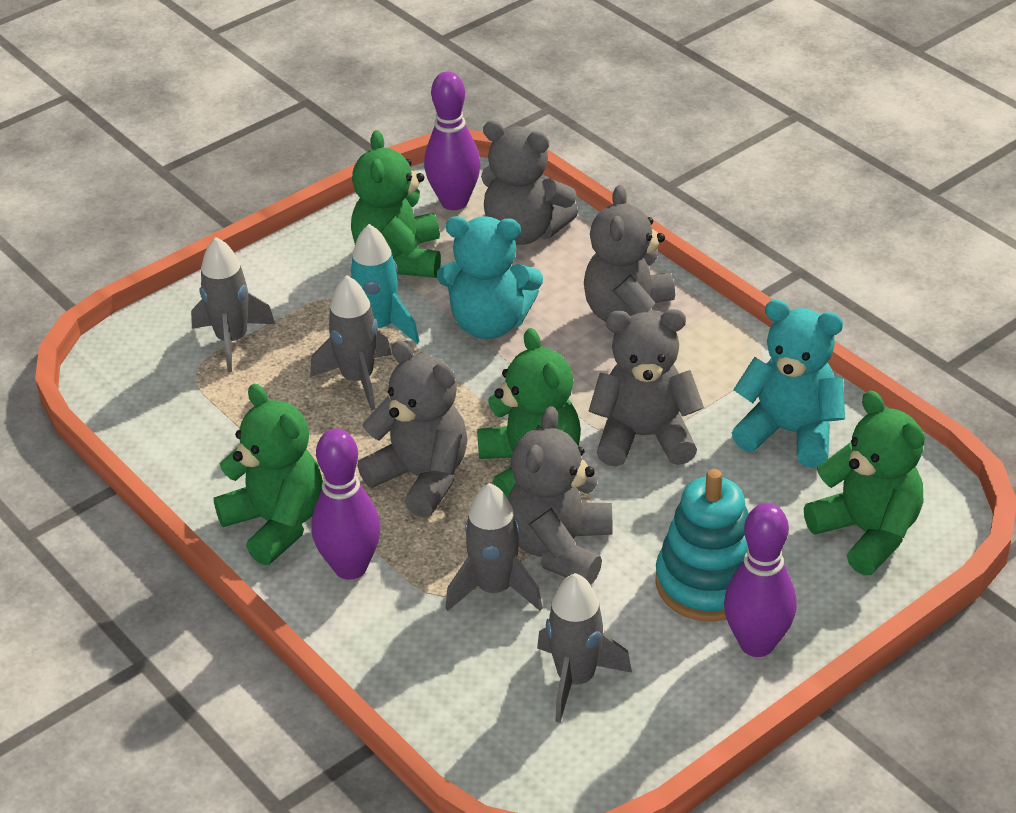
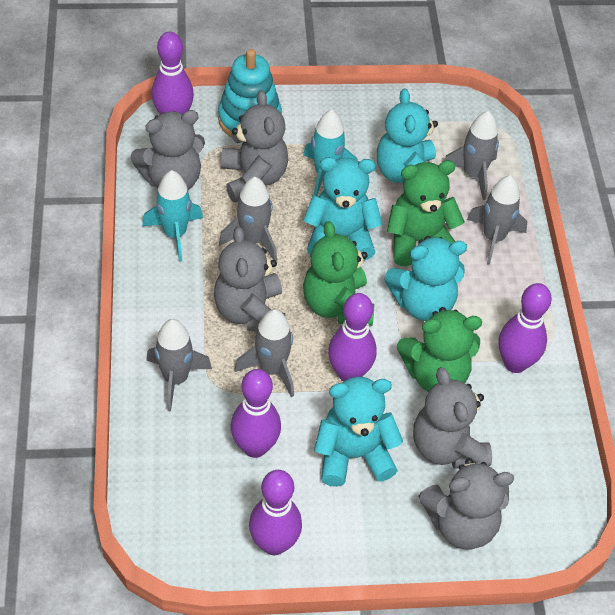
green teddy bear: 4 -> 3
grey rocket: 4 -> 5
purple bowling pin: 3 -> 5
turquoise rocket: 1 -> 2
turquoise teddy bear: 2 -> 4

